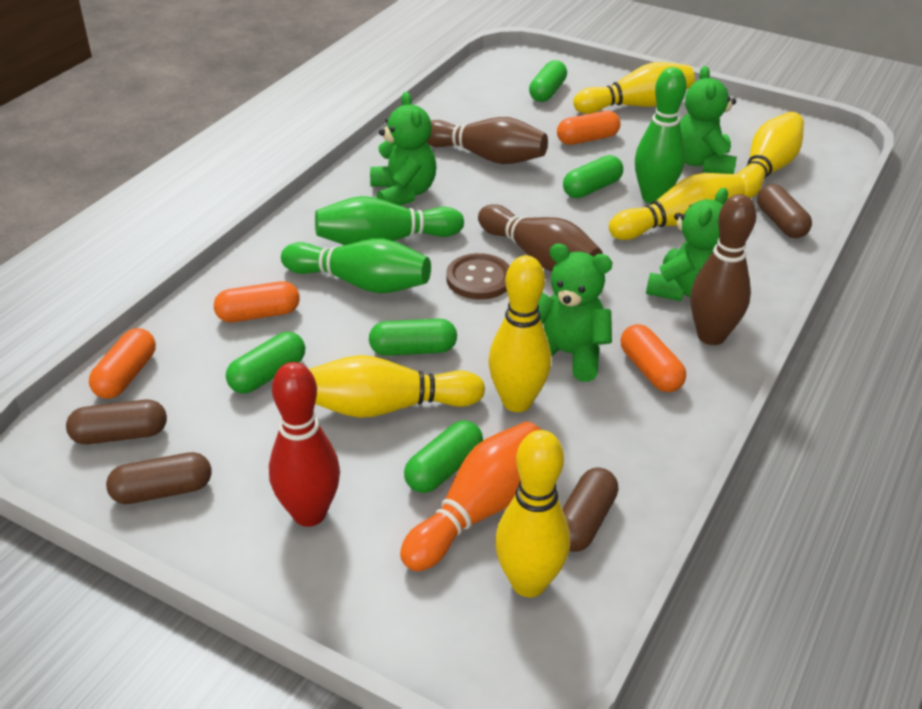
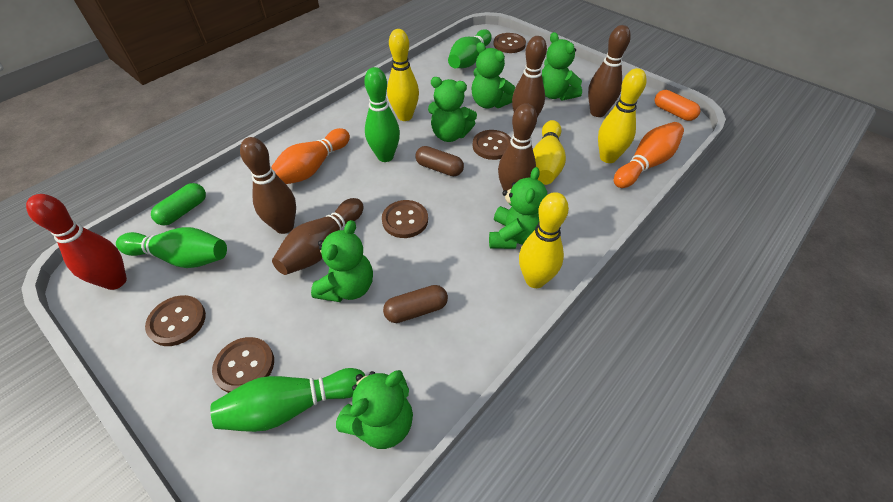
brown bowling pin: 3 -> 5
brown button: 1 -> 5
brown capsule: 4 -> 2
green bowling pin: 3 -> 4
green capsule: 5 -> 1
green teddy bear: 4 -> 6
orange bowling pin: 1 -> 2
orange capsule: 4 -> 1
yellow bowling pin: 6 -> 4

